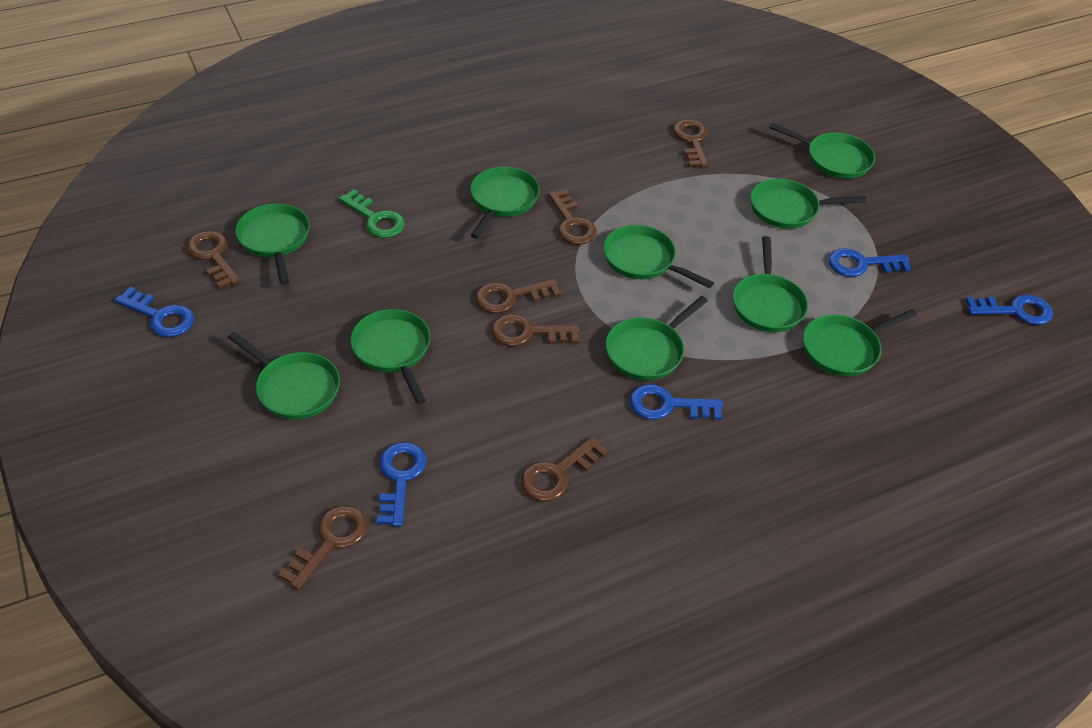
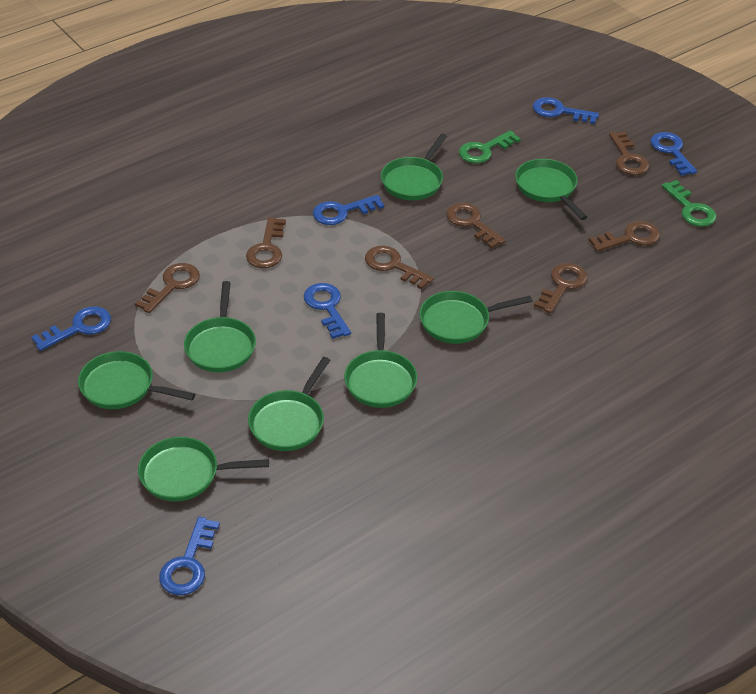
blue key: 5 -> 6
green key: 1 -> 2
green pan: 10 -> 8

